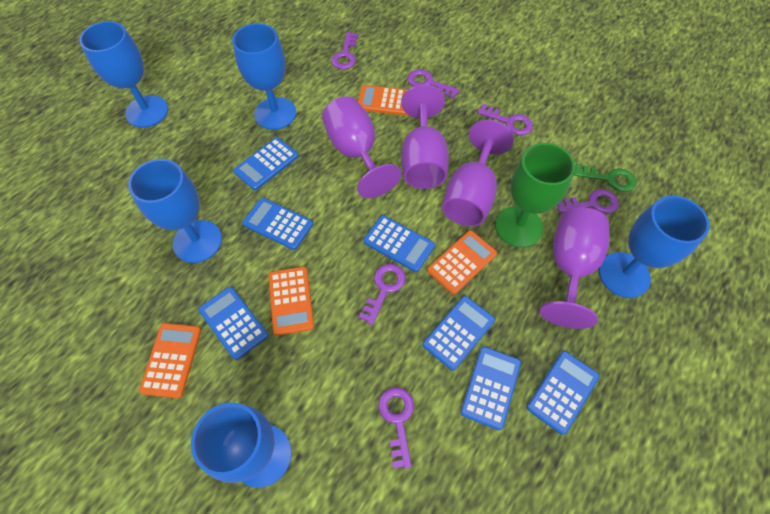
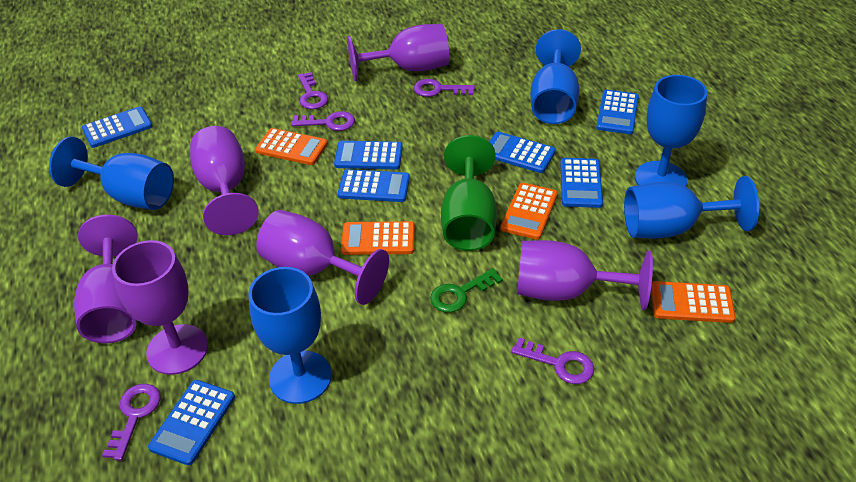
purple goblet: 4 -> 6
purple key: 6 -> 5

